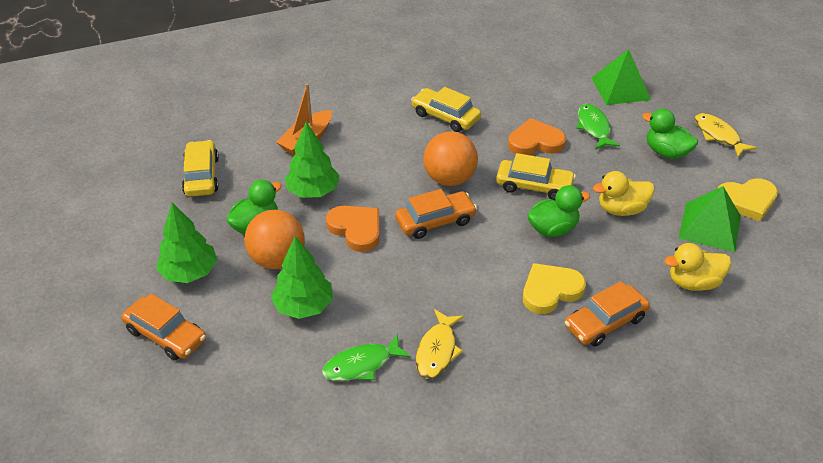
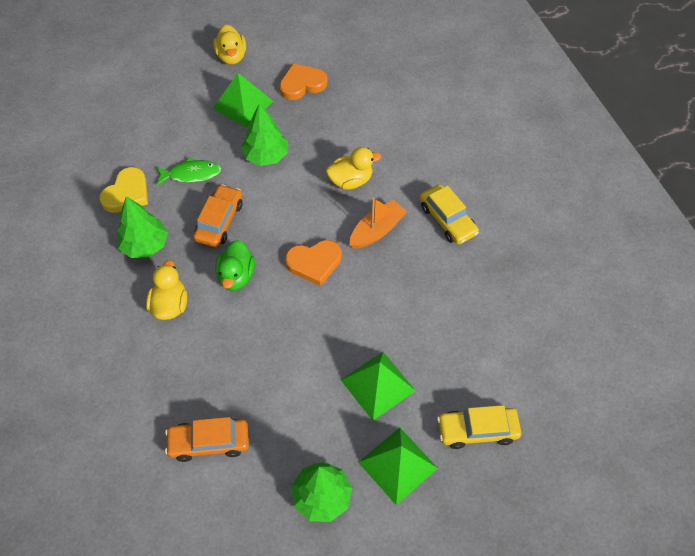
green duck: 3 -> 1
green fish: 2 -> 1
green pyramid: 2 -> 3
orange ball: 2 -> 0
orange car: 3 -> 2
yellow car: 3 -> 2
yellow duck: 2 -> 3
yellow fish: 2 -> 0
yellow heart: 2 -> 1

